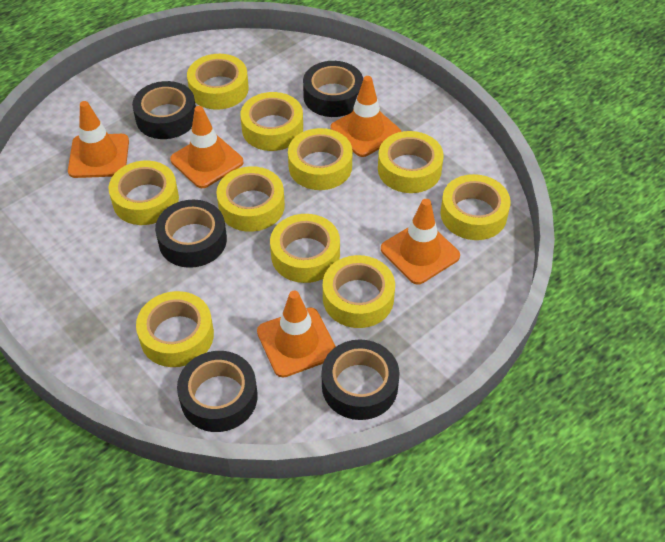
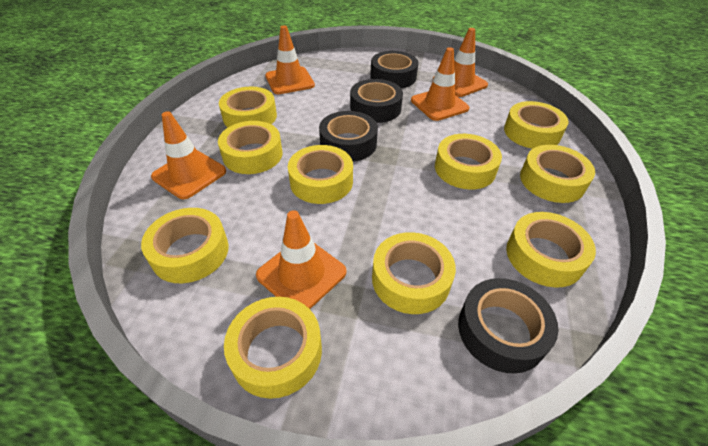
black tape: 5 -> 4

